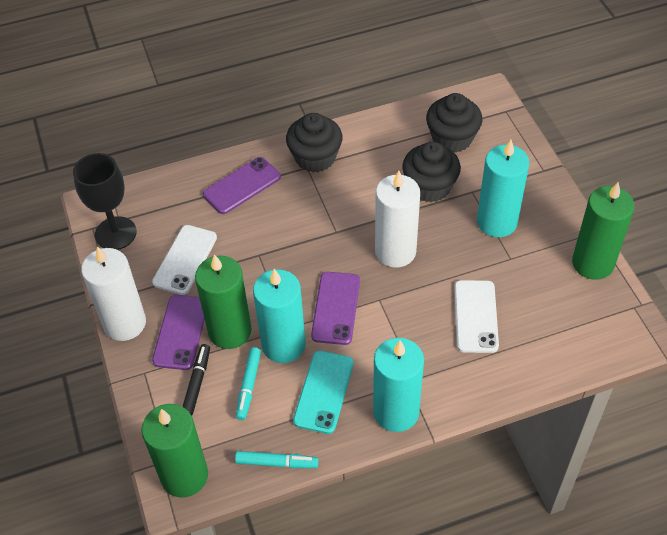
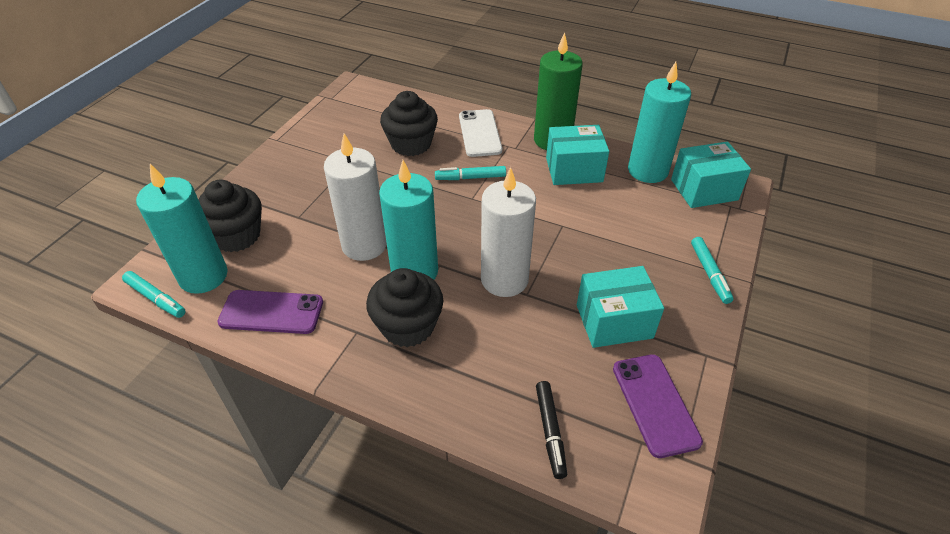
black goblet: 1 -> 0
green candle: 3 -> 1
purple phone: 3 -> 2
turquoise box: 0 -> 3
turquoise marker: 2 -> 3
turquoise phone: 1 -> 0
white phone: 2 -> 1

